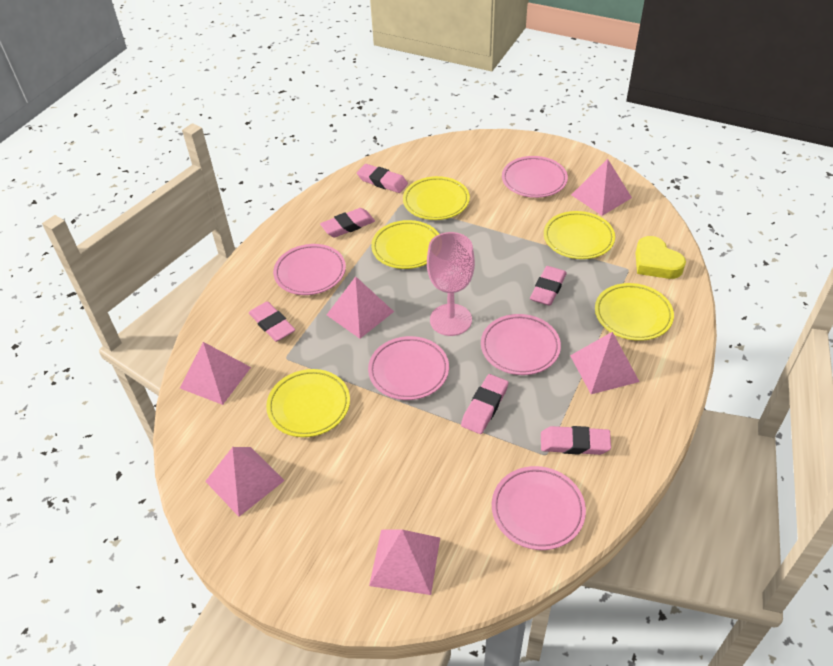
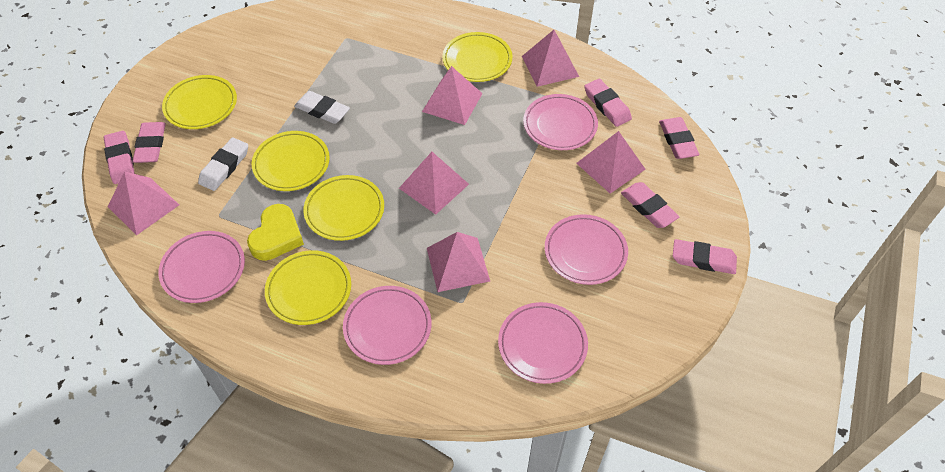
pink goblet: 1 -> 0
white eraser: 0 -> 2

